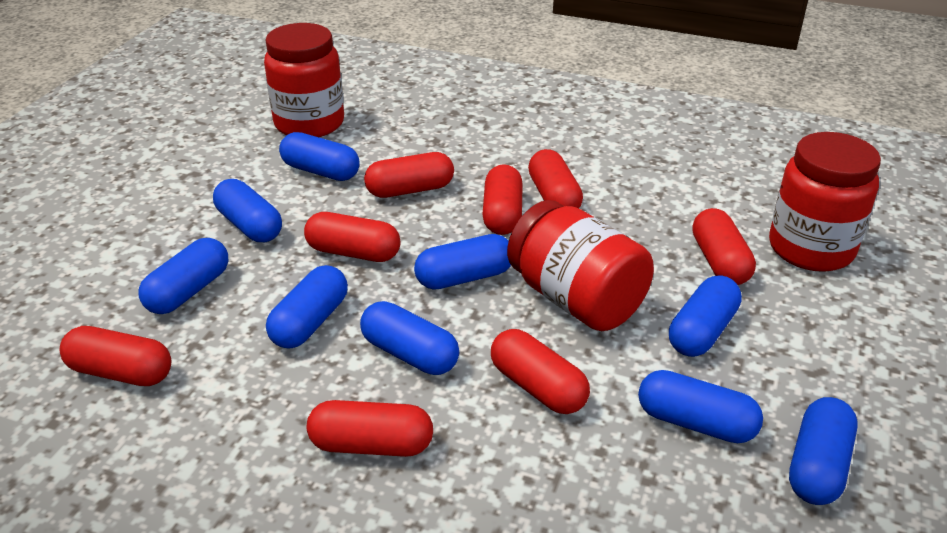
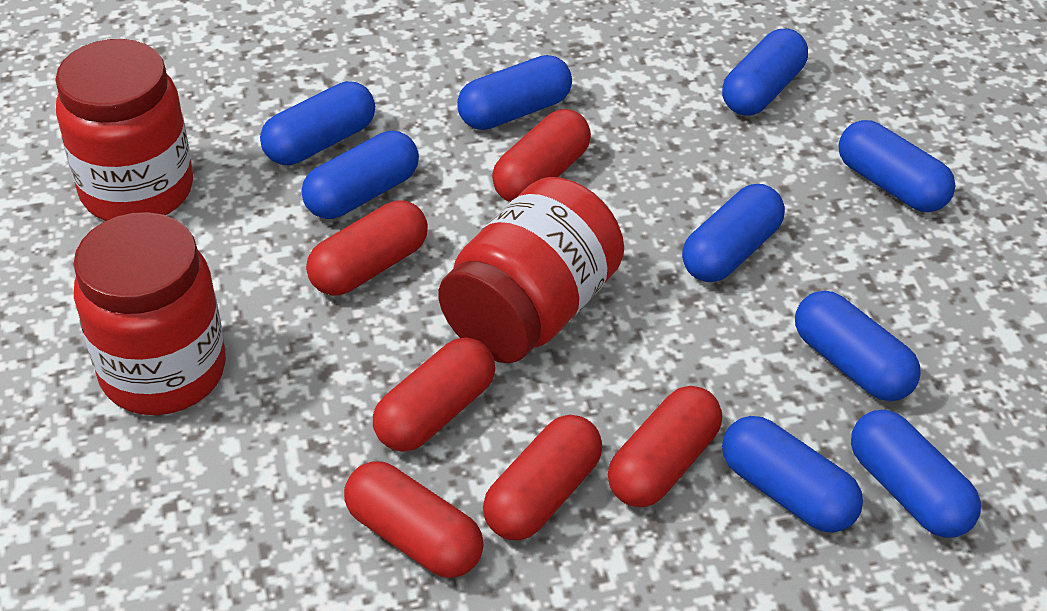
red capsule: 8 -> 6

